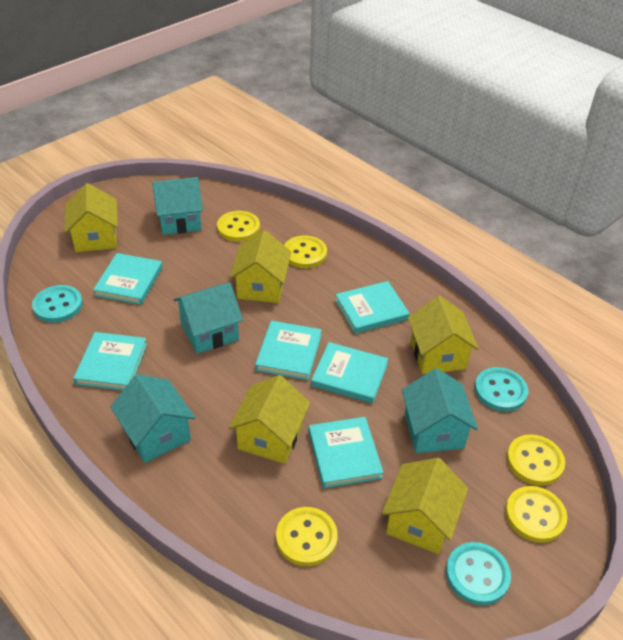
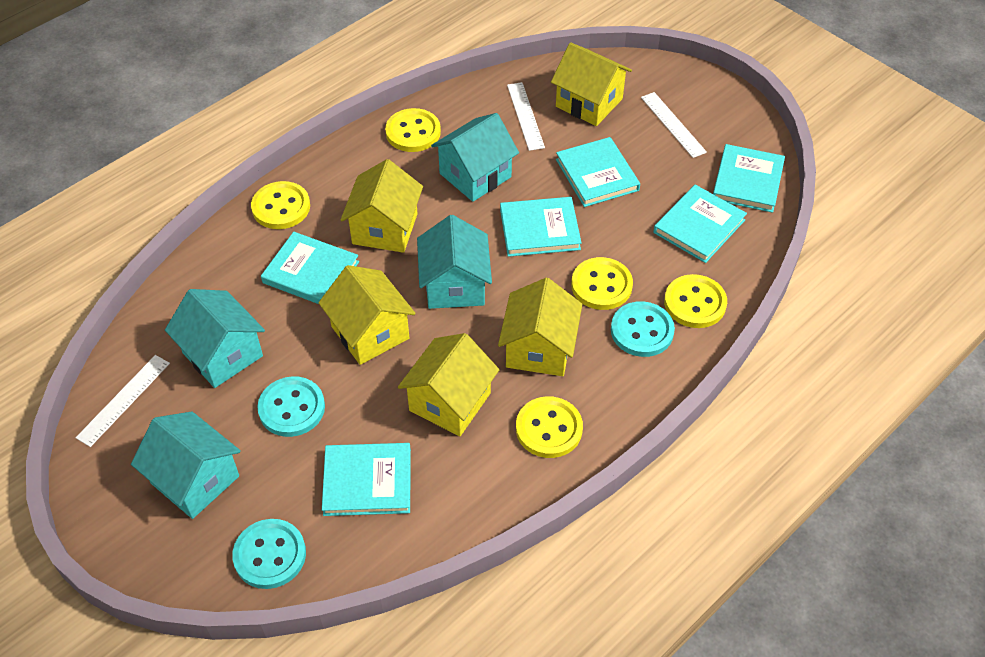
white ruler: 0 -> 3

